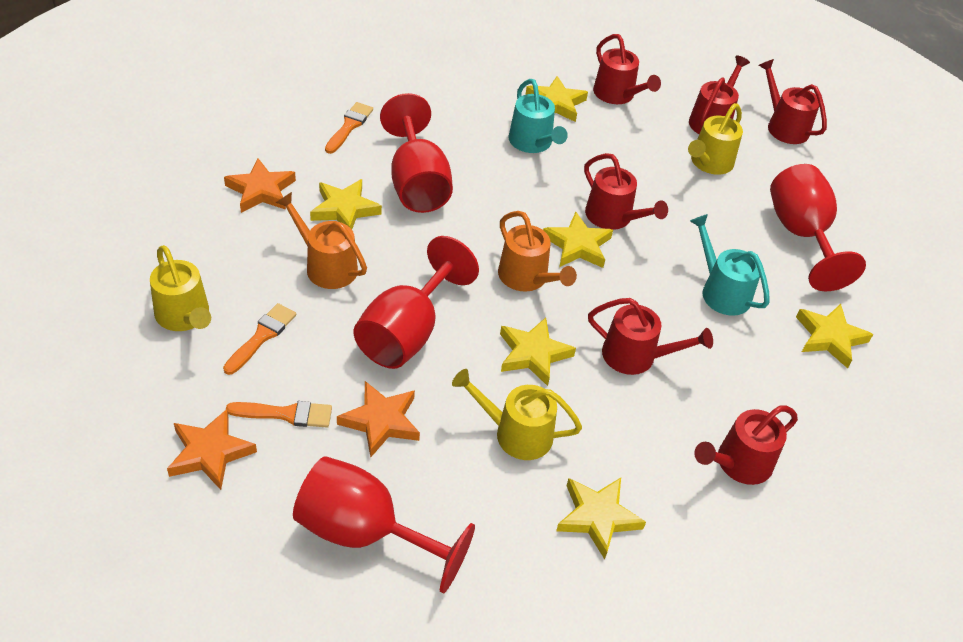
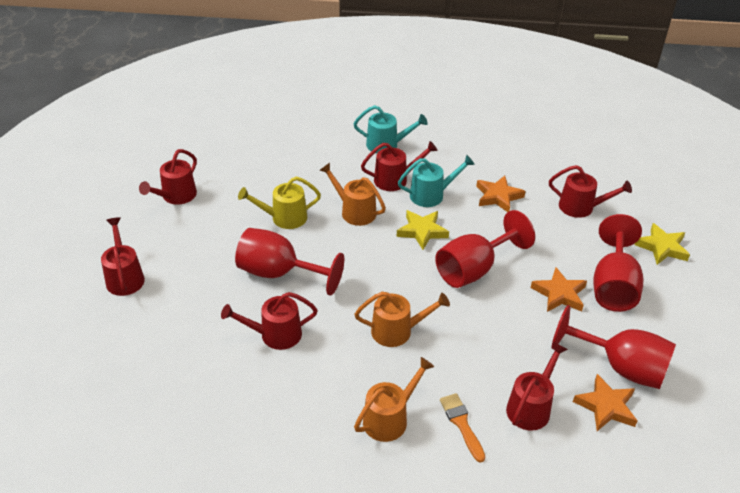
orange brush: 3 -> 1
orange watering can: 2 -> 3
yellow star: 6 -> 2
yellow watering can: 3 -> 1

